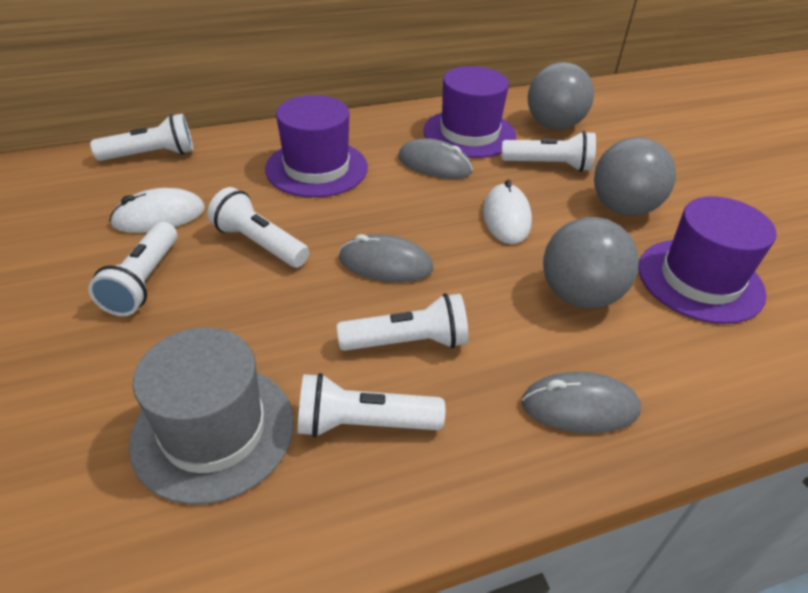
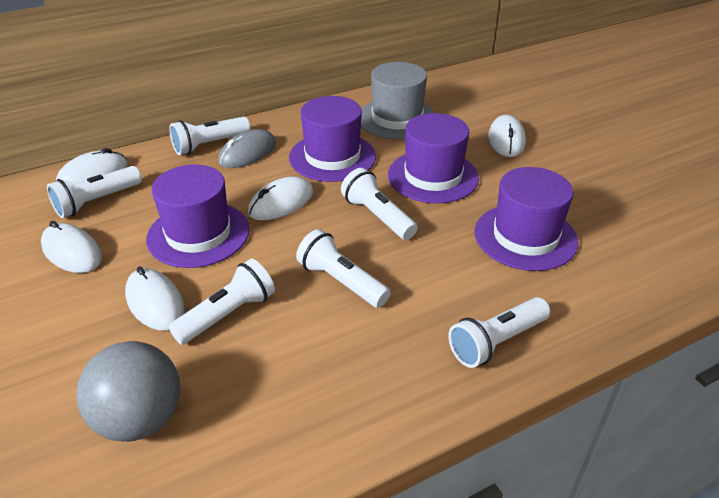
grey ball: 3 -> 1
grey mouse: 3 -> 1
purple hat: 3 -> 4
white mouse: 2 -> 5

